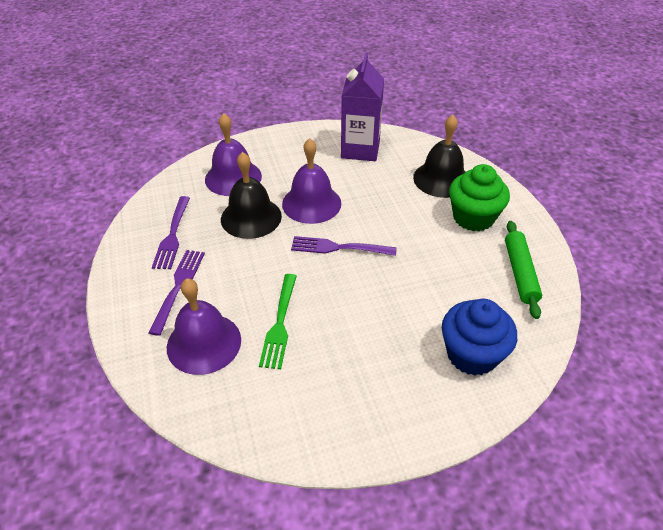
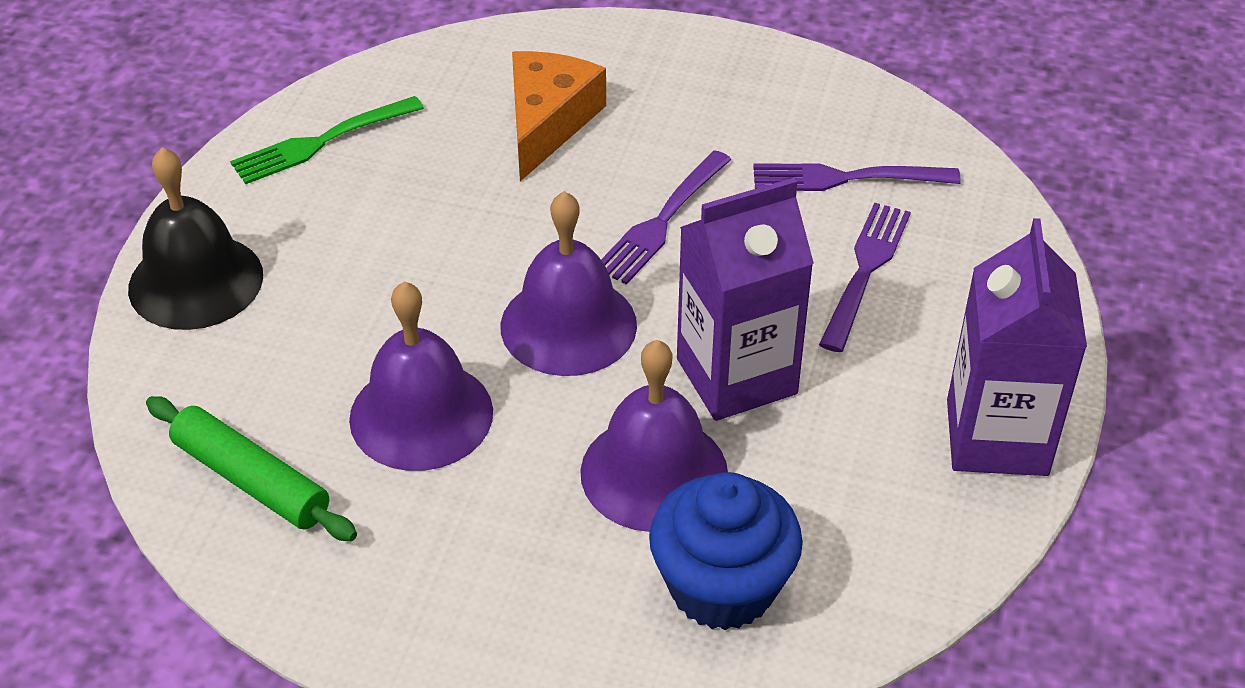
black bell: 2 -> 1
green cupcake: 1 -> 0
orange cheese: 0 -> 1
purple carton: 1 -> 2

